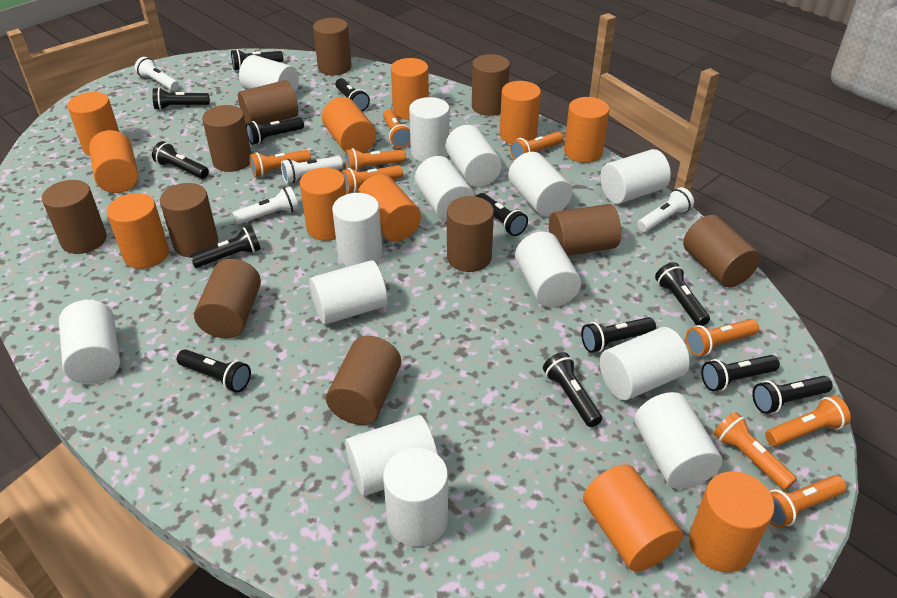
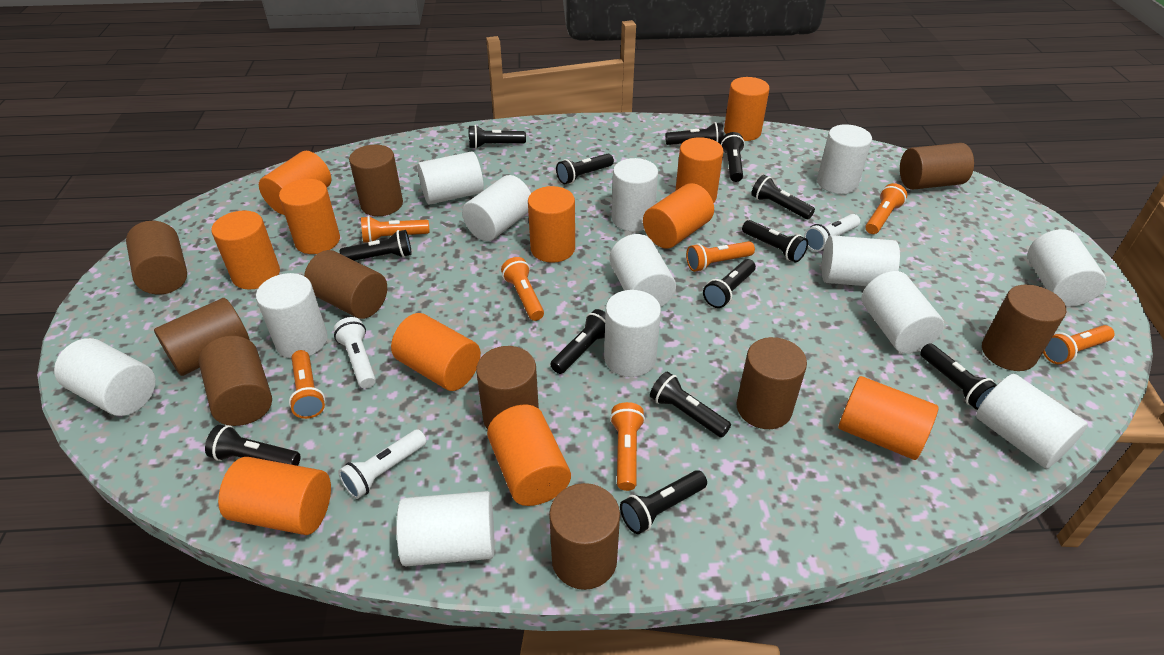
brown cylinder: 11 -> 10
orange flashlight: 9 -> 7
white cylinder: 14 -> 13
white flashlight: 4 -> 3

